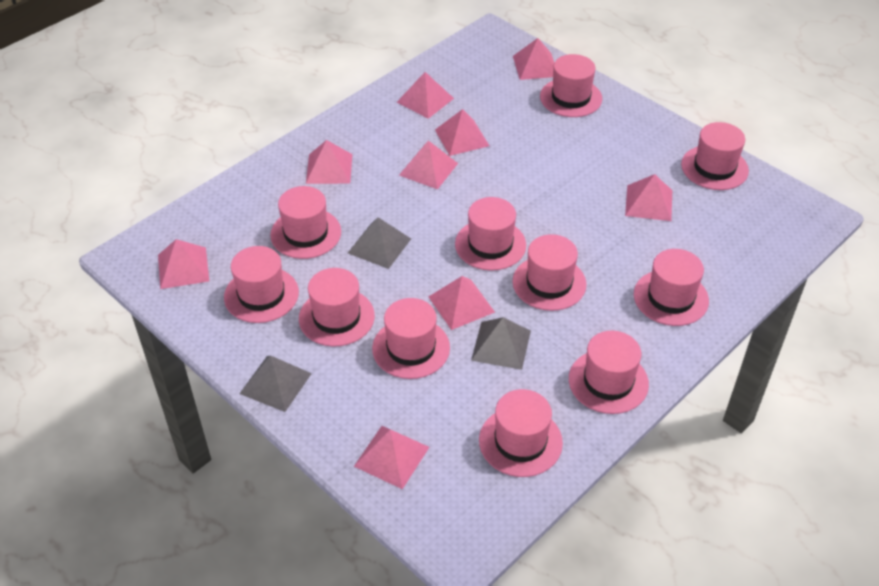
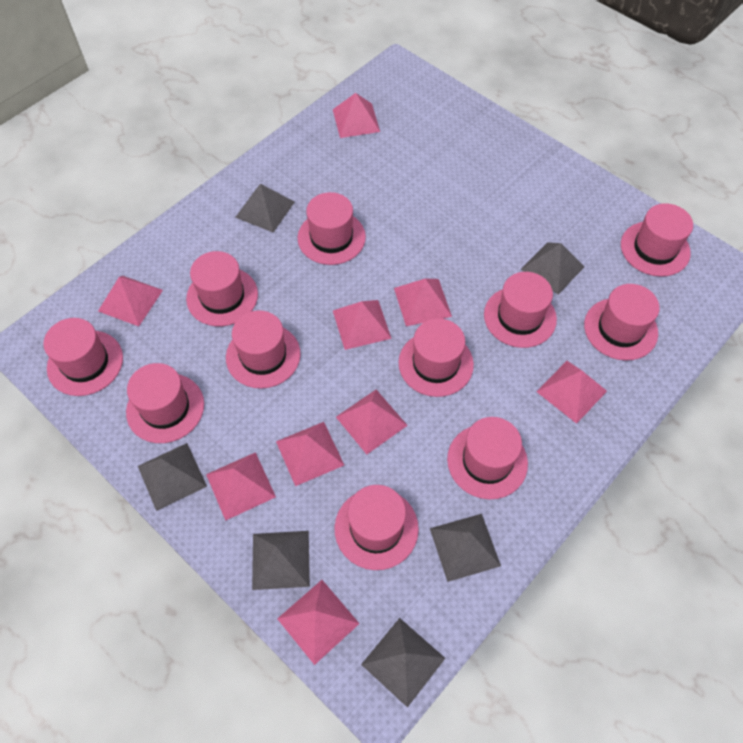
grey pyramid: 3 -> 6

